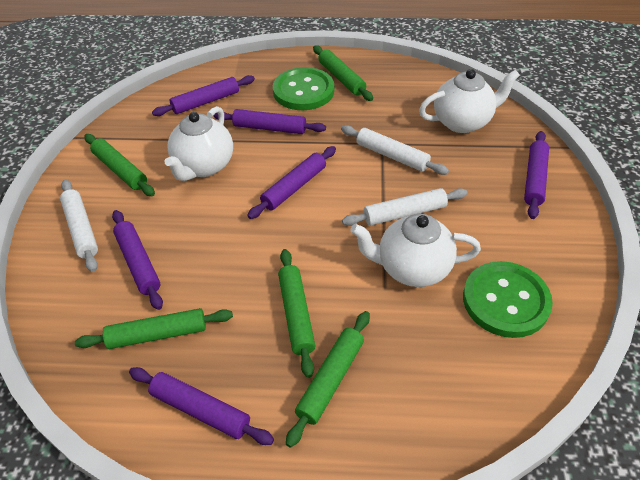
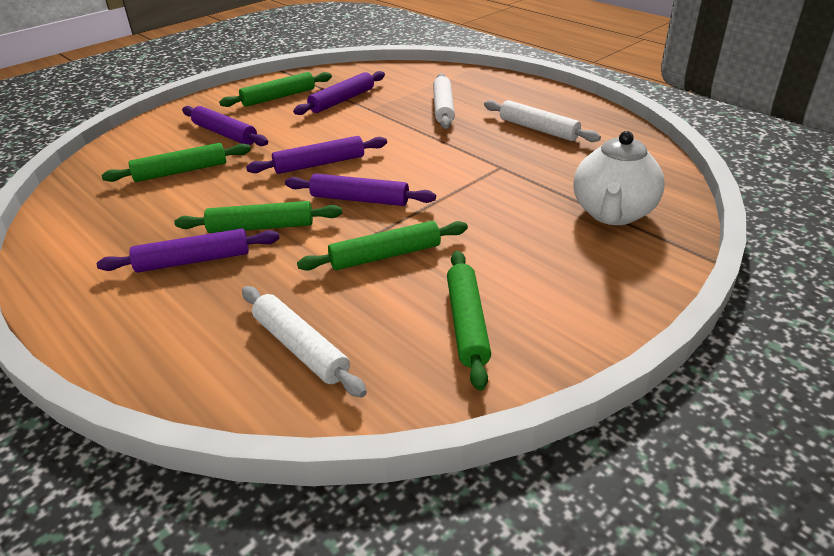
green button: 2 -> 0
purple rolling pin: 6 -> 5
white teapot: 3 -> 1

